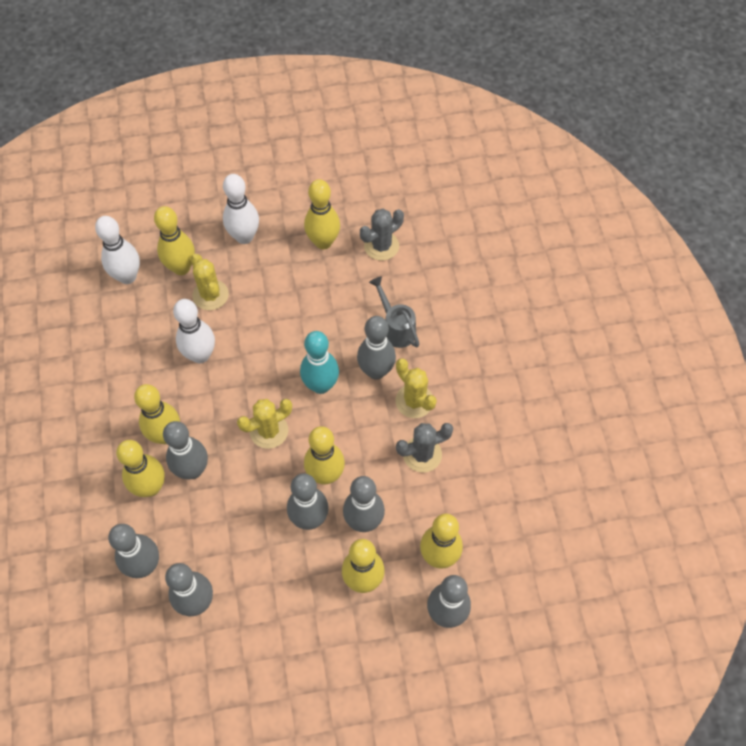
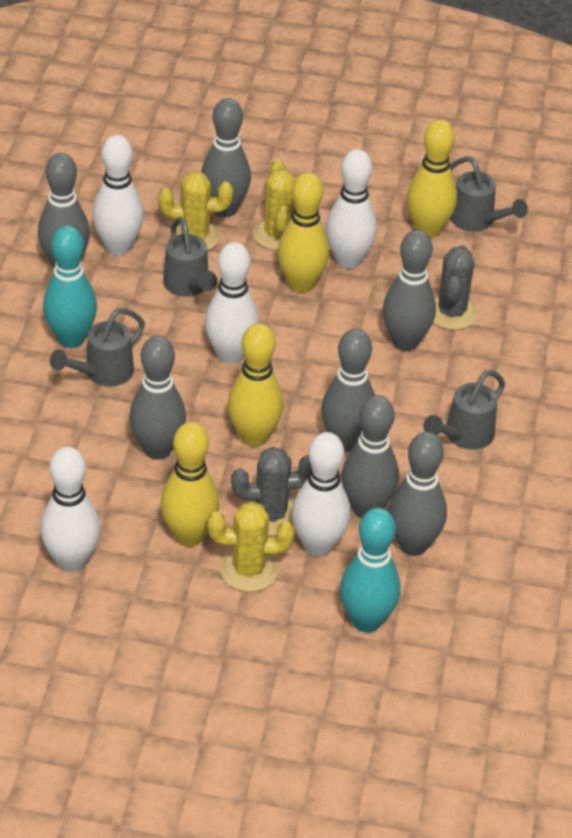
grey watering can: 1 -> 4
turquoise bowling pin: 1 -> 2
white bowling pin: 3 -> 5
yellow bowling pin: 7 -> 4

